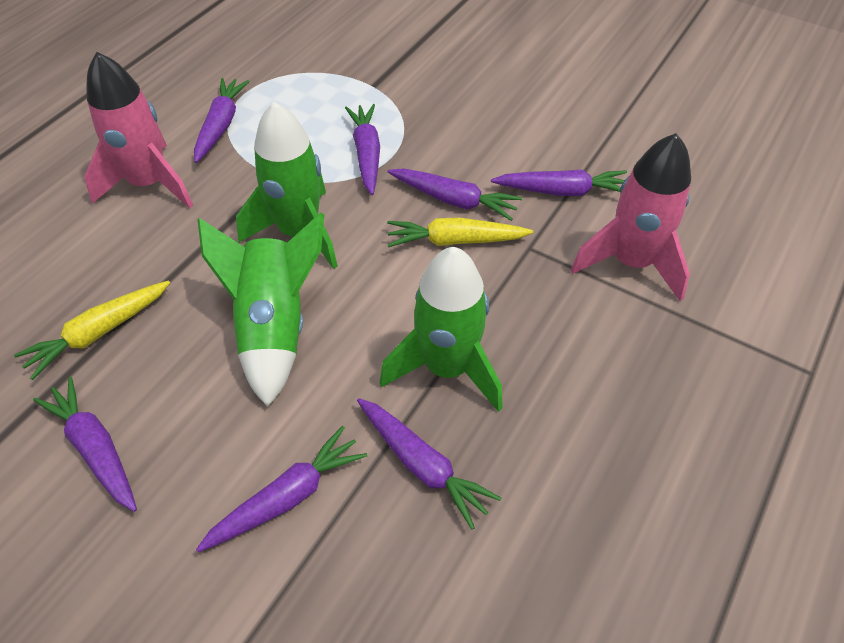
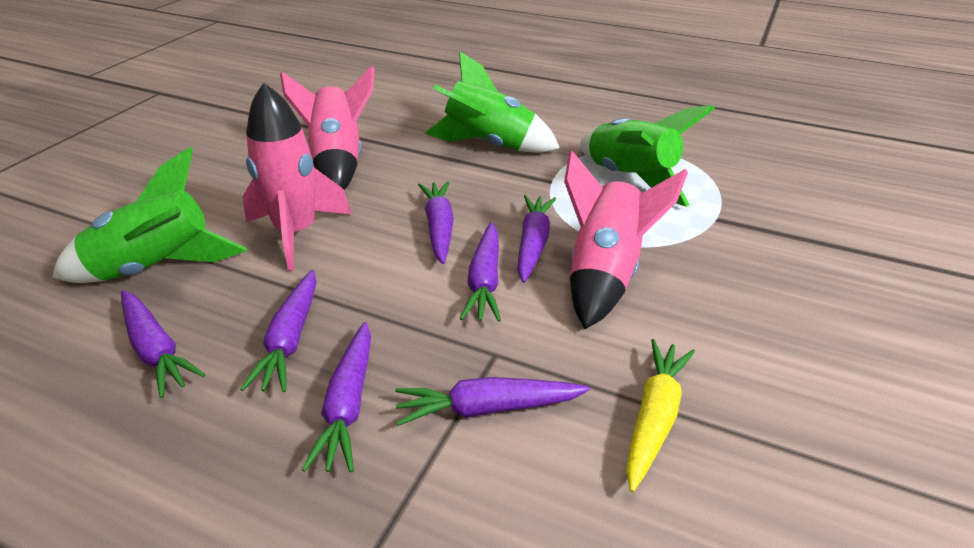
pink rocket: 2 -> 3
yellow carrot: 2 -> 1

